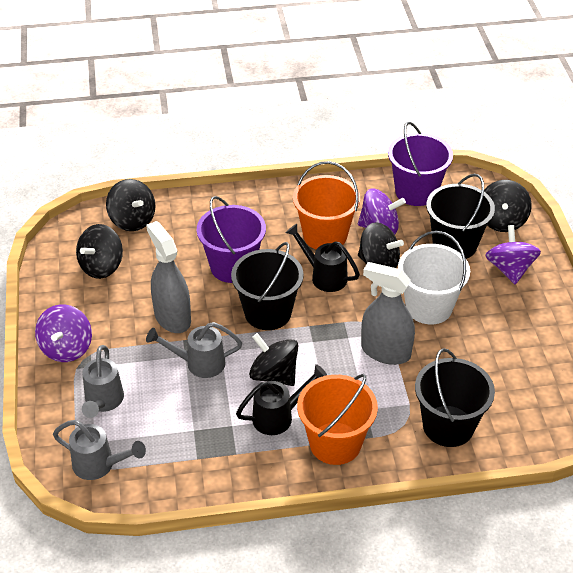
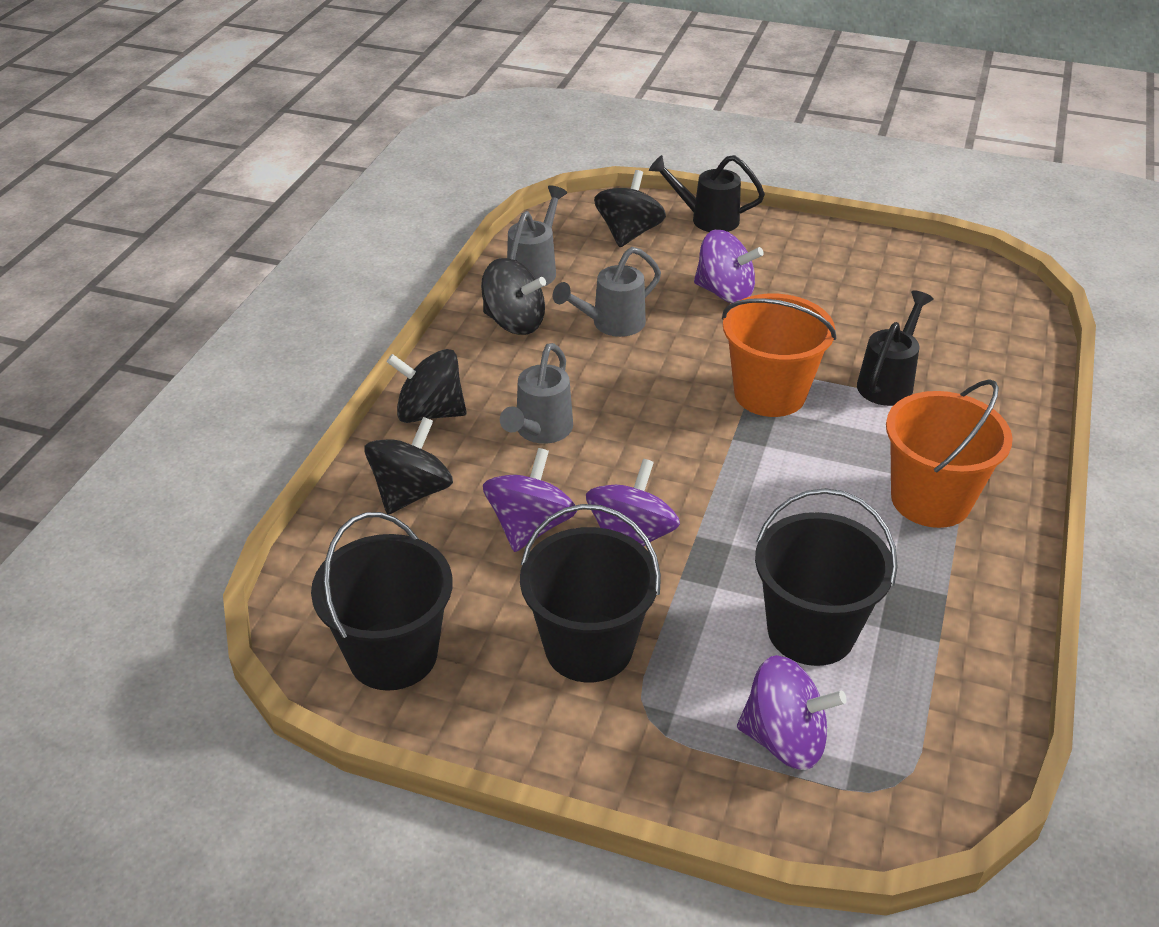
black spinning top: 5 -> 4
grey spray bottle: 2 -> 0
purple bucket: 2 -> 0
purple spinning top: 3 -> 4
white bucket: 1 -> 0

